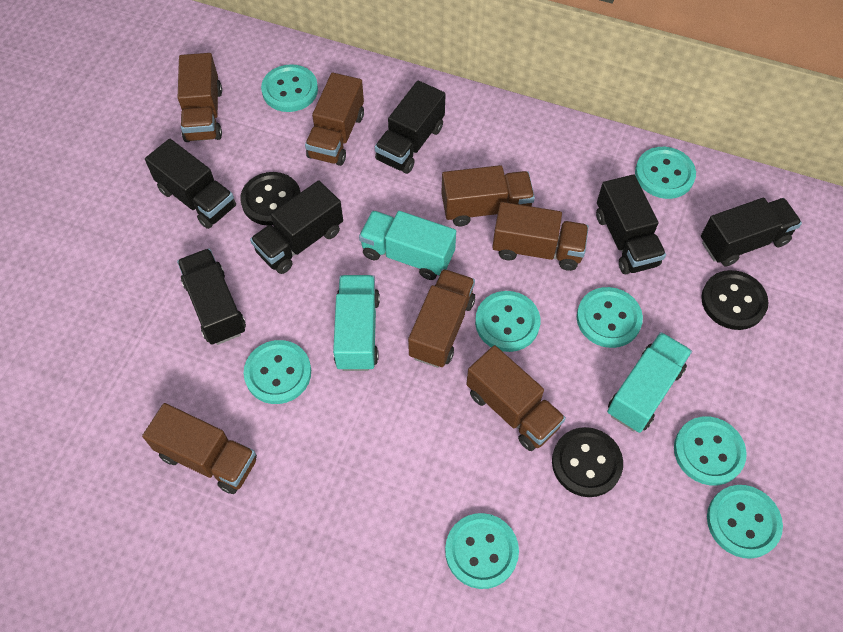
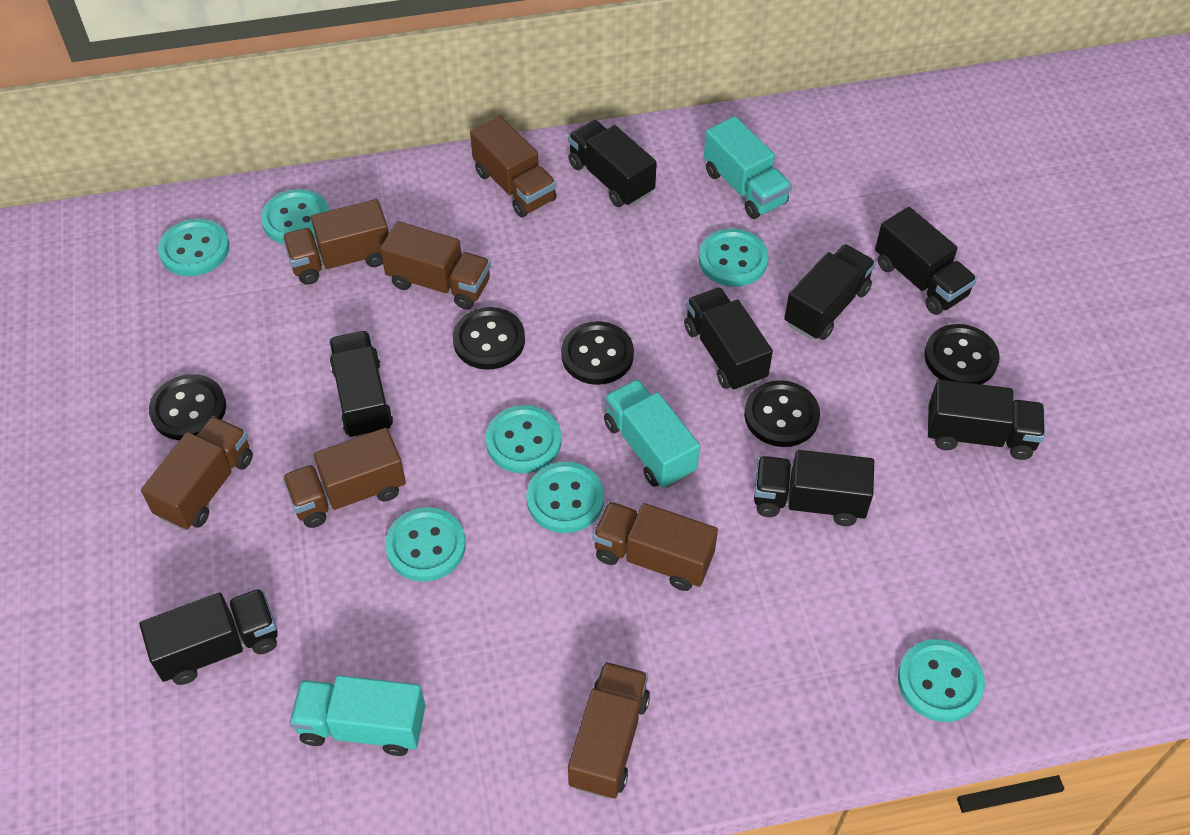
black button: 3 -> 5
black truck: 6 -> 8
turquoise button: 8 -> 7

